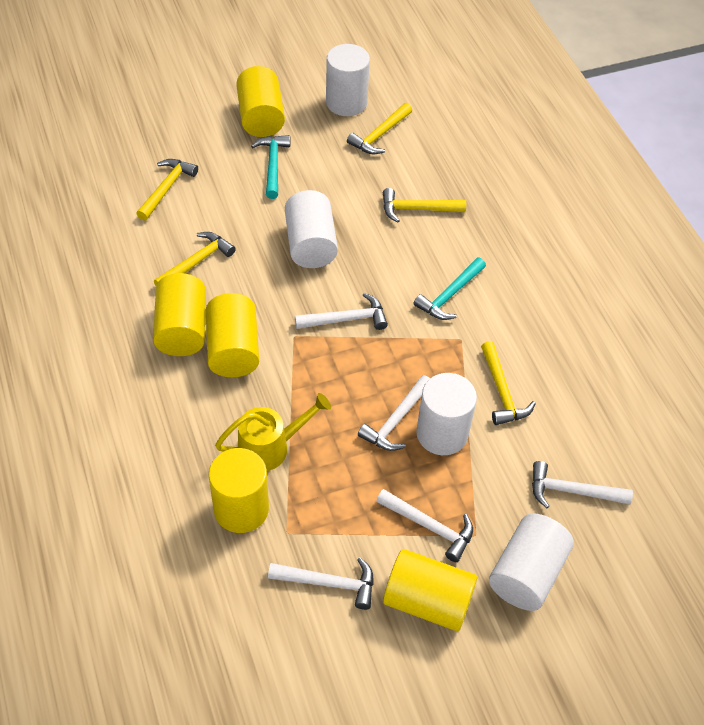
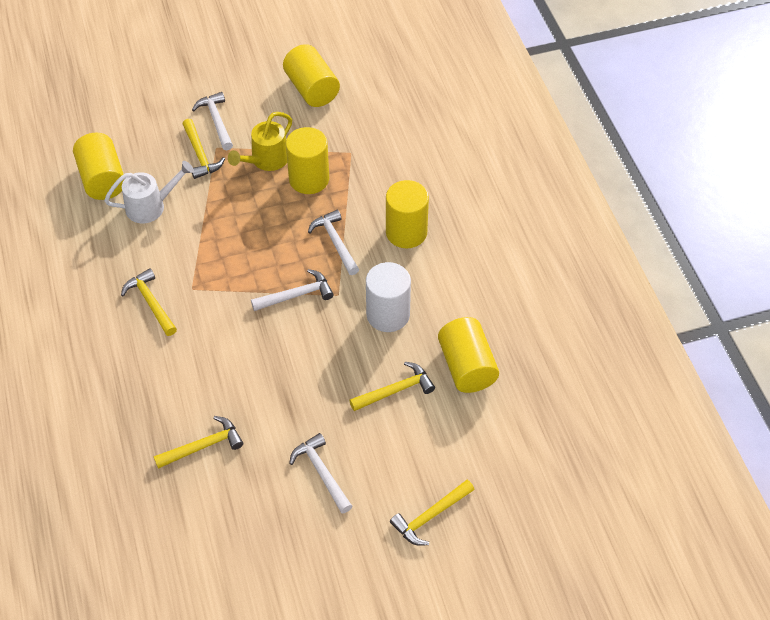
turquoise hammer: 2 -> 0
white cylinder: 4 -> 1
white hammer: 5 -> 4
white watering can: 0 -> 1

